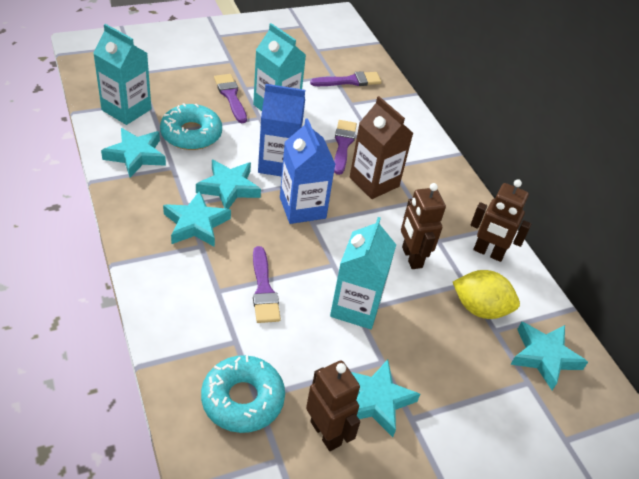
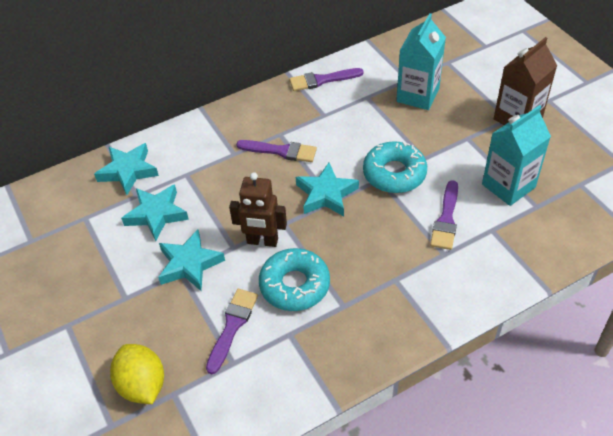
blue carton: 2 -> 0
brown robot: 3 -> 1
turquoise carton: 3 -> 2
turquoise star: 5 -> 4

